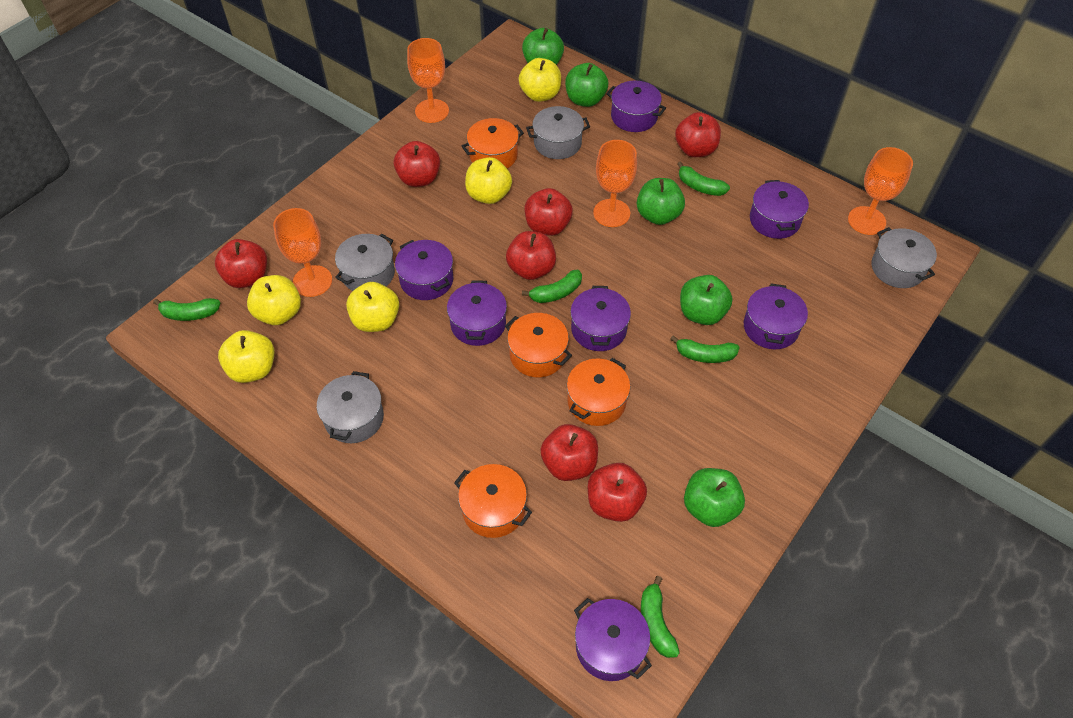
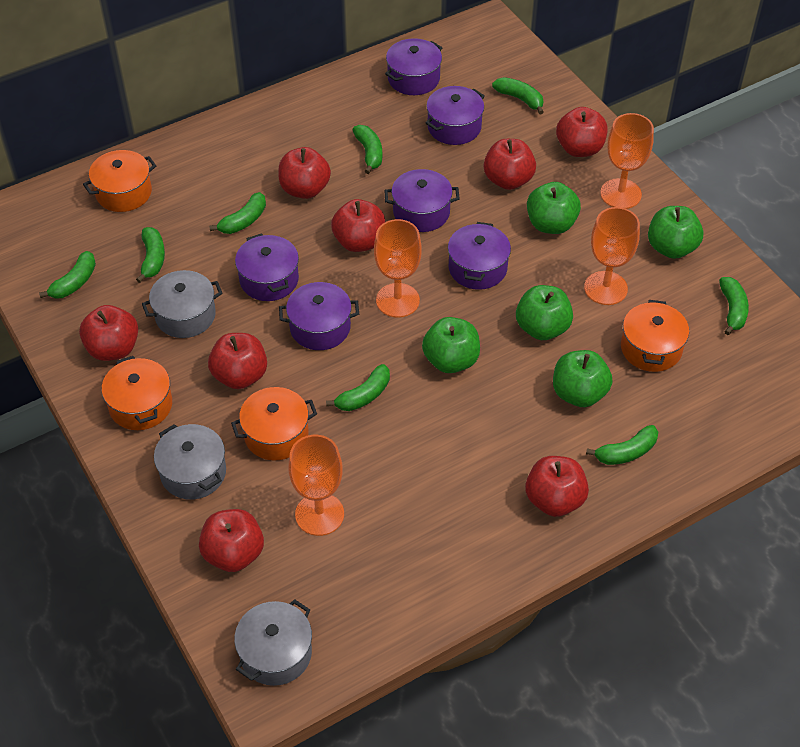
green banana: 5 -> 8
grey pot: 4 -> 3
purple pot: 7 -> 6
red apple: 7 -> 8
yellow apple: 5 -> 0

